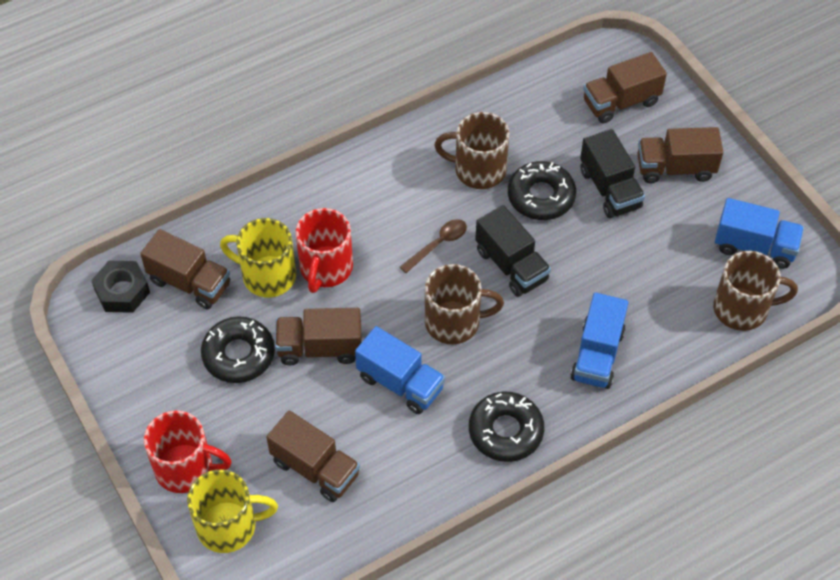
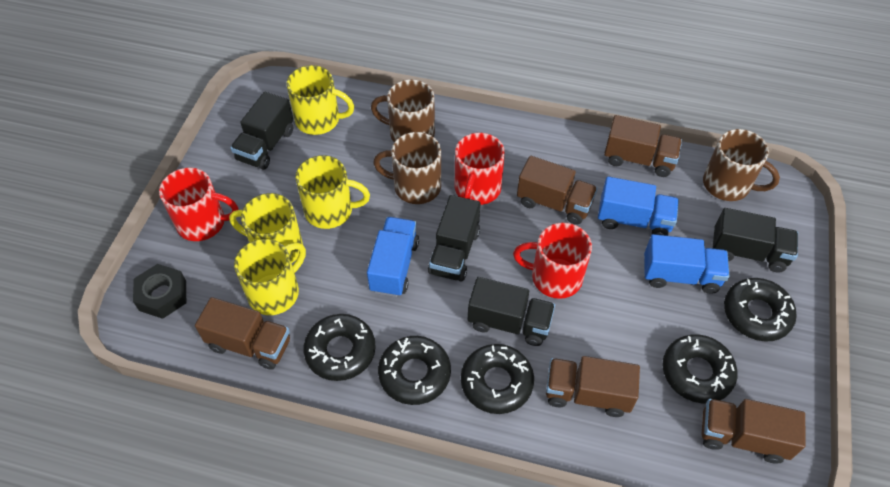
black donut: 3 -> 5
black truck: 2 -> 4
brown spoon: 1 -> 0
red mug: 2 -> 3
yellow mug: 2 -> 4

